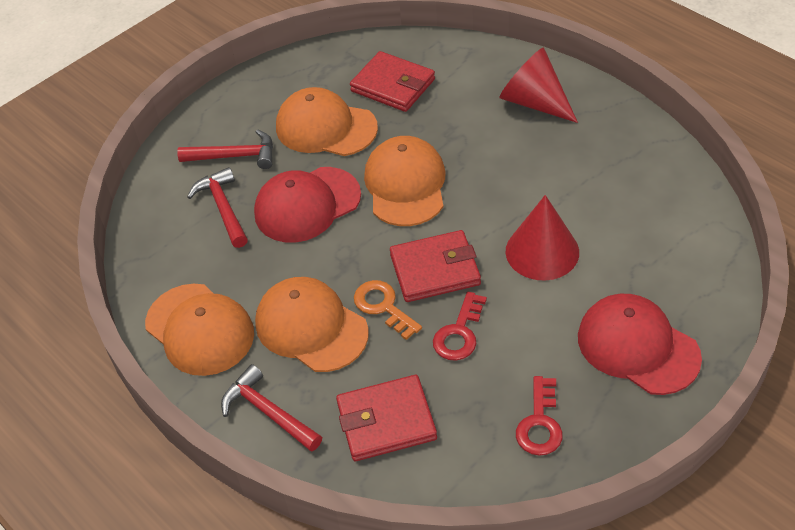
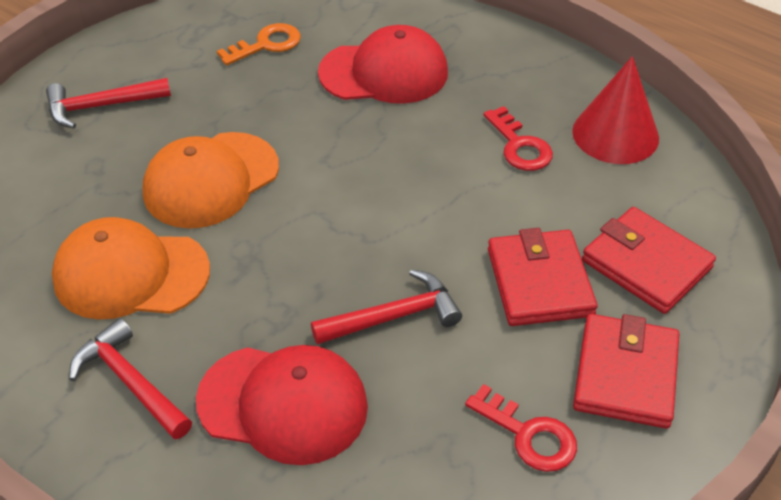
orange cap: 4 -> 2
red cone: 2 -> 1

